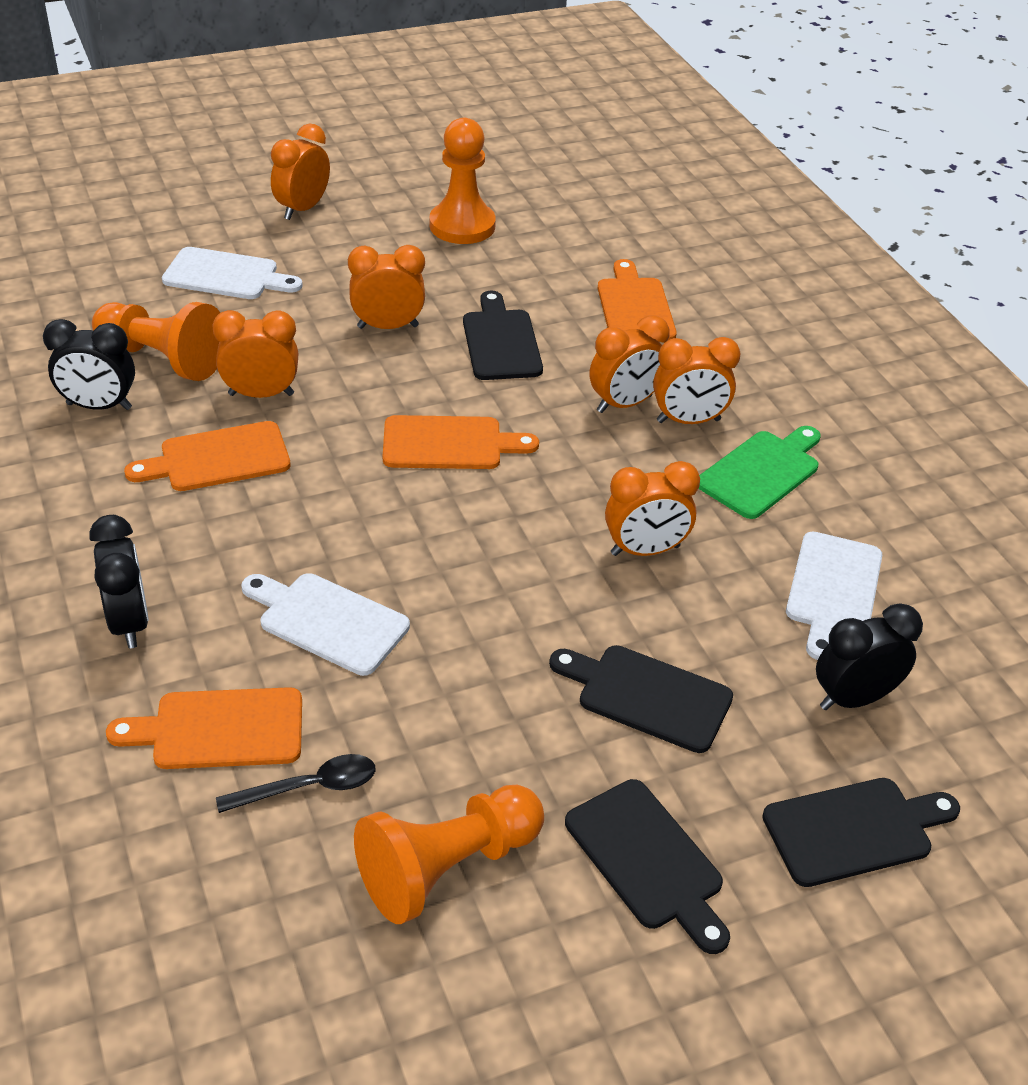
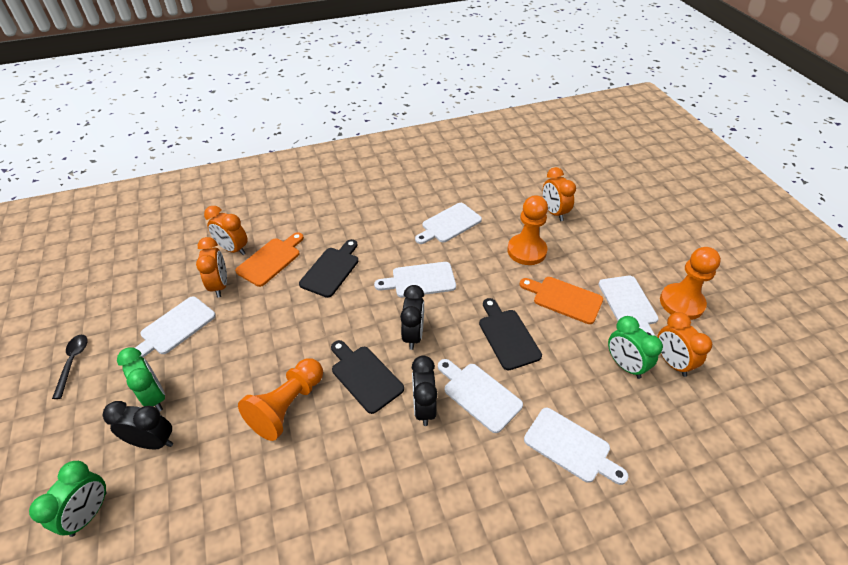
black cutting board: 4 -> 3
green clock: 0 -> 3
green cutting board: 1 -> 0
orange clock: 6 -> 4
orange cutting board: 4 -> 2
white cutting board: 3 -> 6

